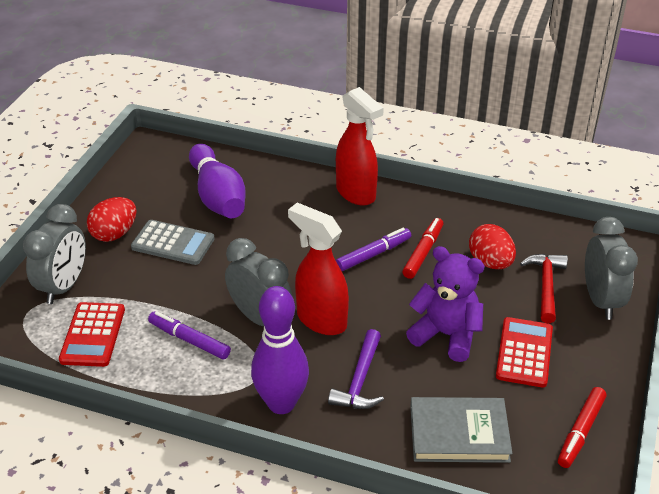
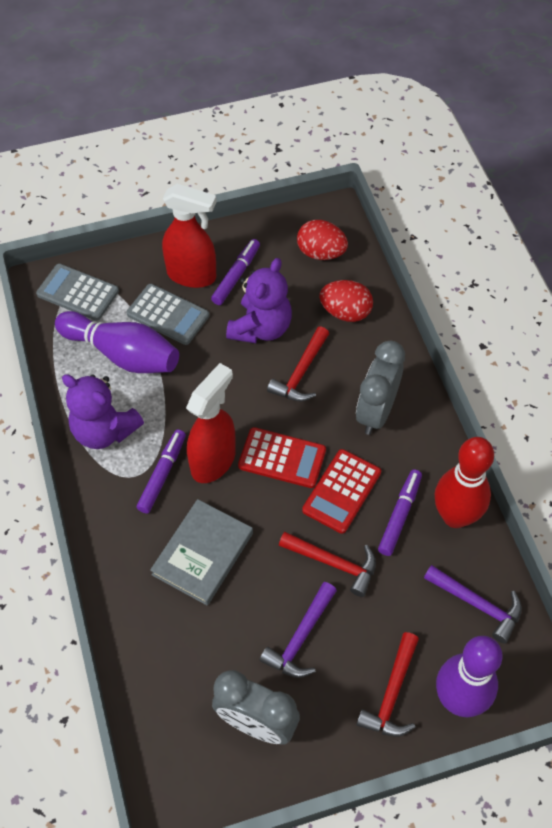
grey calculator: 1 -> 2
grey clock: 3 -> 2
purple hammer: 1 -> 2
purple marker: 2 -> 3
purple teddy bear: 1 -> 2
red bowling pin: 0 -> 1
red hammer: 1 -> 3
red marker: 2 -> 0

